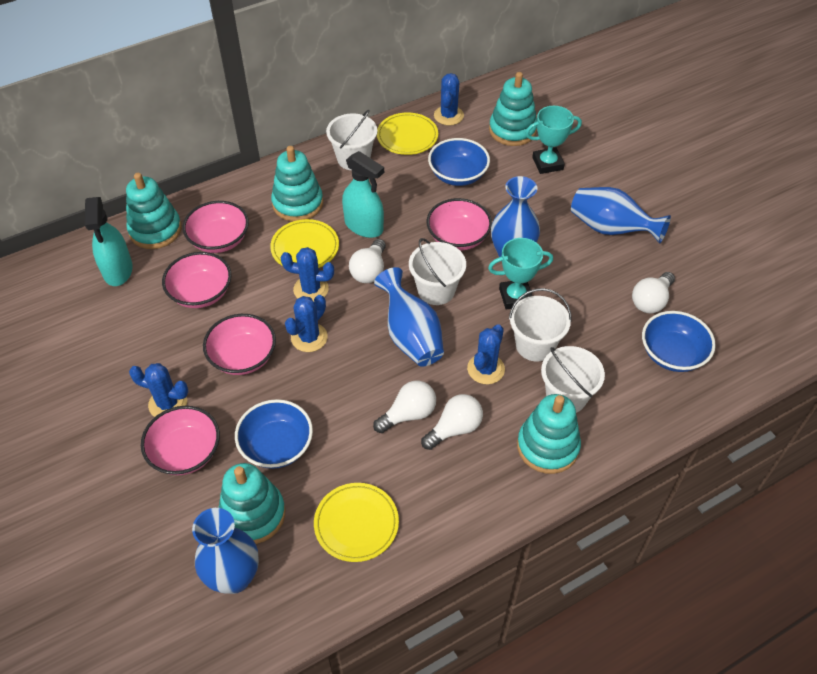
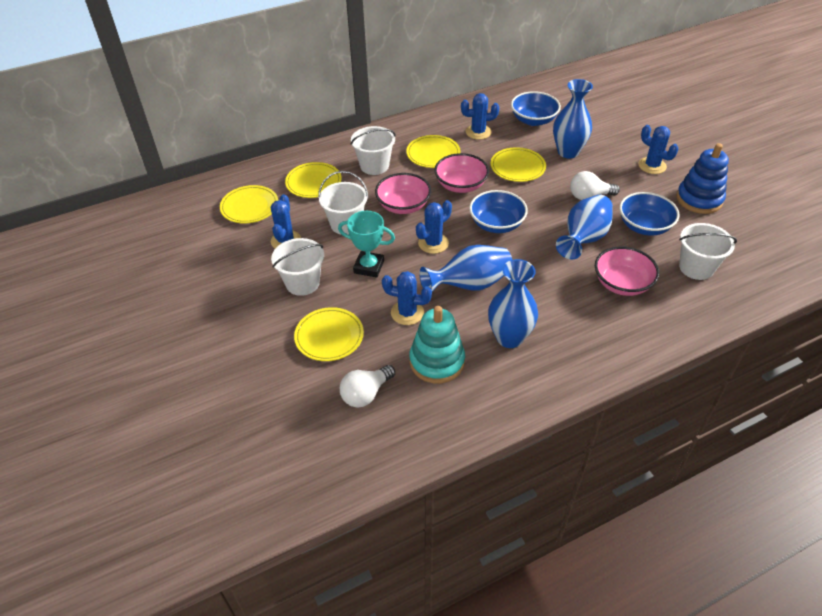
blue stacking toy: 0 -> 1
pink bowl: 5 -> 3
turquoise spray bottle: 2 -> 0
turquoise stacking toy: 5 -> 1
turquoise trophy: 2 -> 1
white light bulb: 4 -> 2
yellow plate: 3 -> 5

